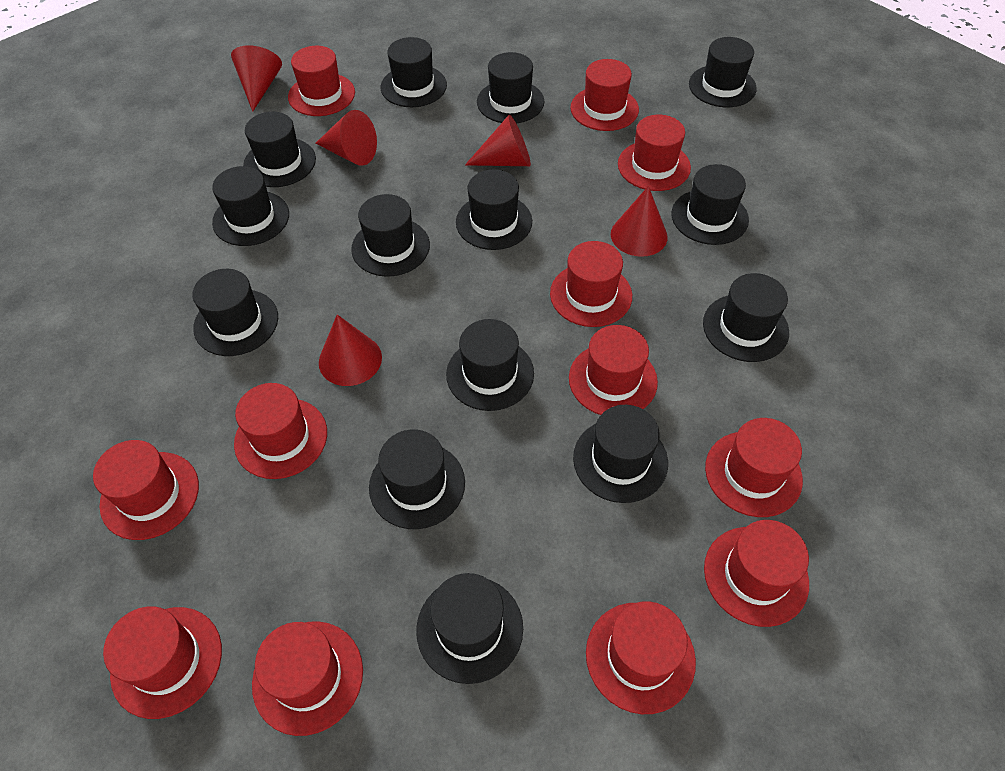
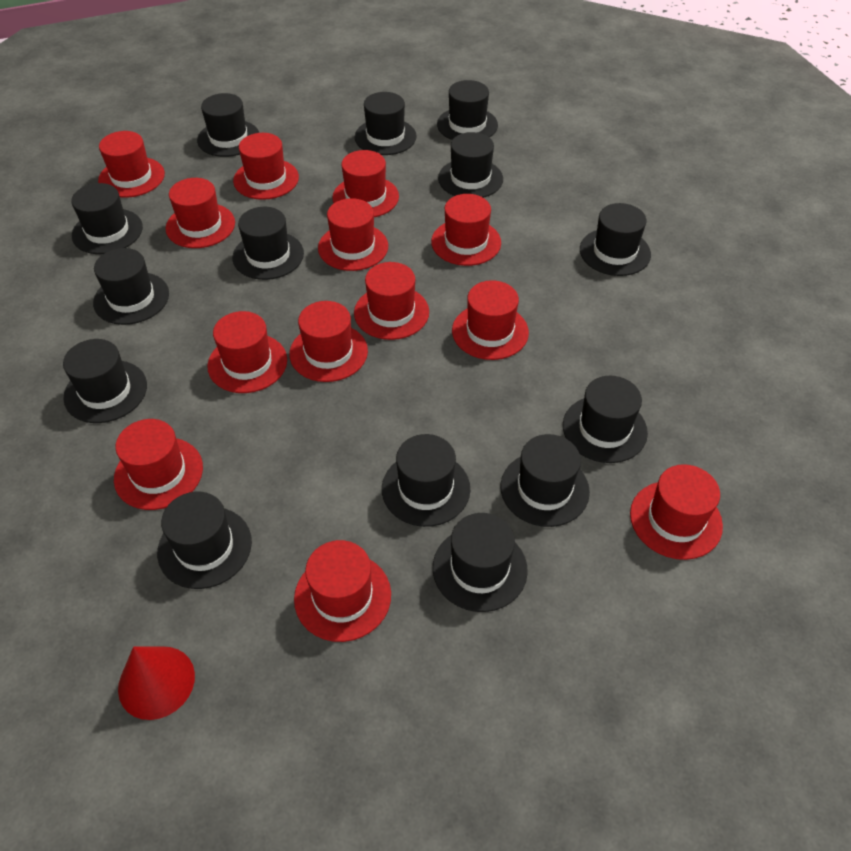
red cone: 5 -> 1
red hat: 12 -> 13

